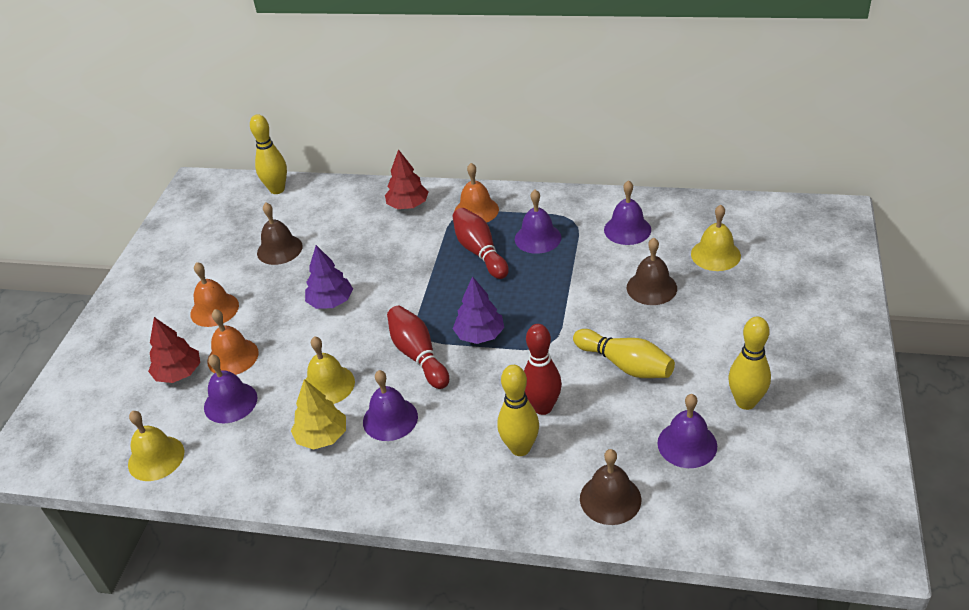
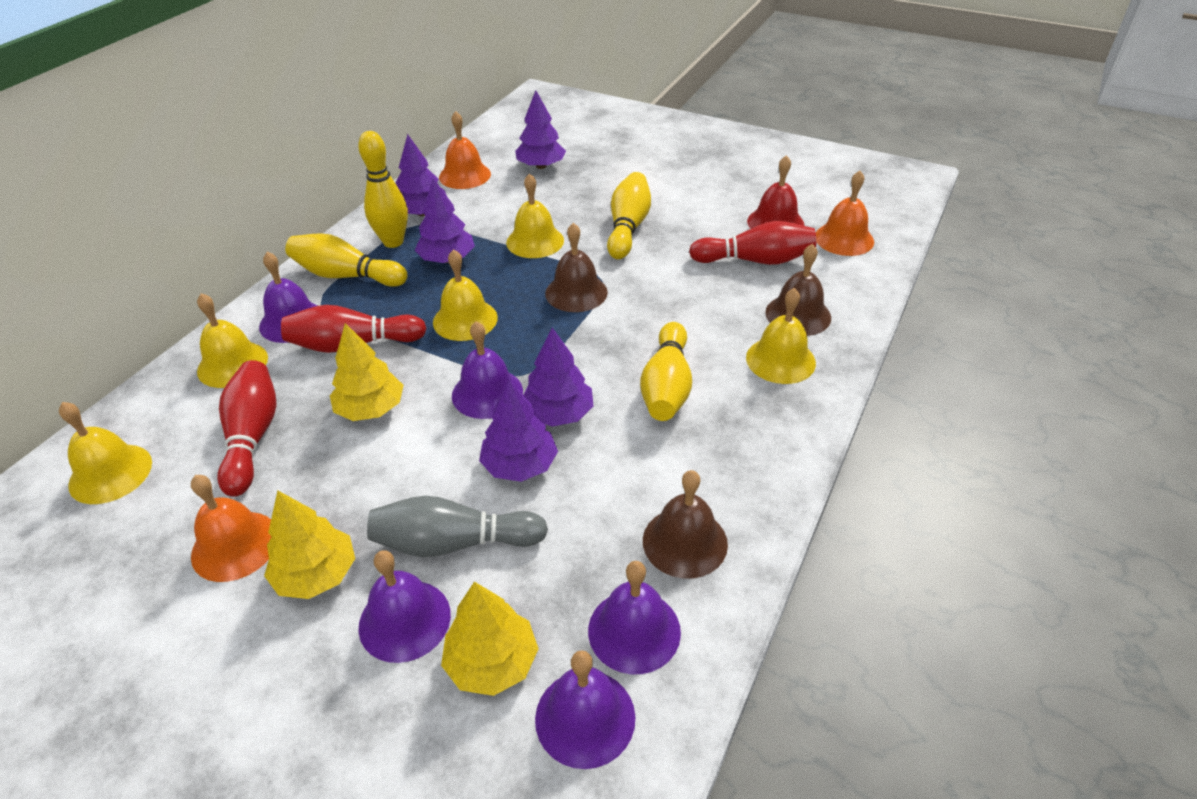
grey bowling pin: 0 -> 1
purple tree: 2 -> 5
red bell: 0 -> 1
red tree: 2 -> 0
yellow bell: 3 -> 5
yellow tree: 1 -> 3

